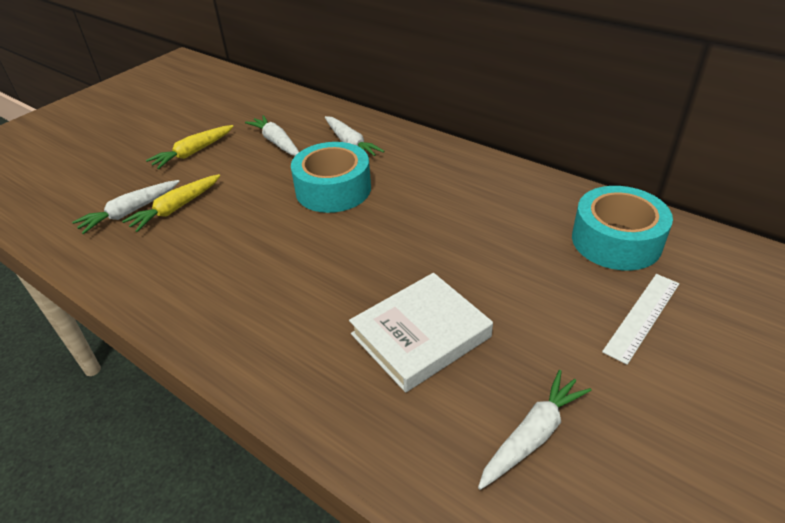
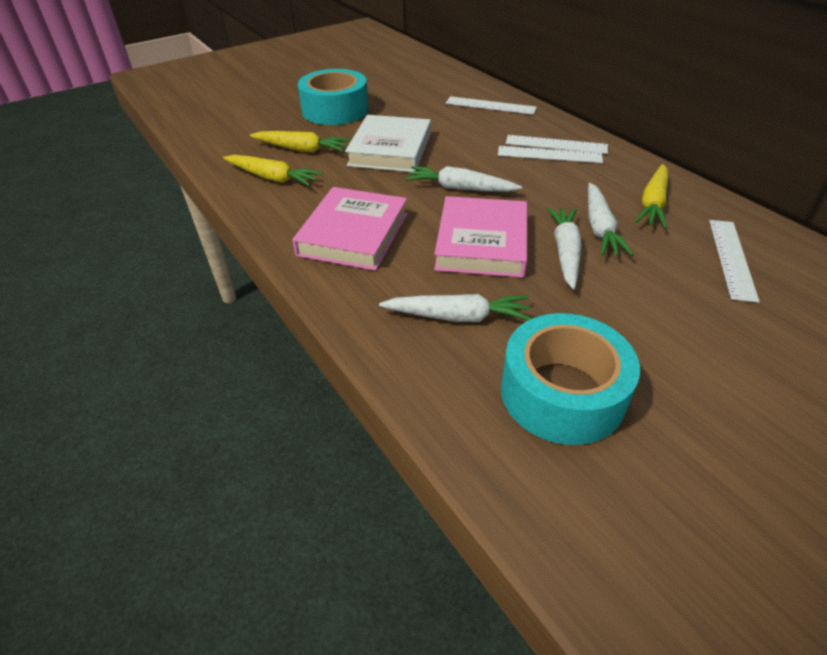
pink book: 0 -> 2
white ruler: 1 -> 4
yellow carrot: 2 -> 3

